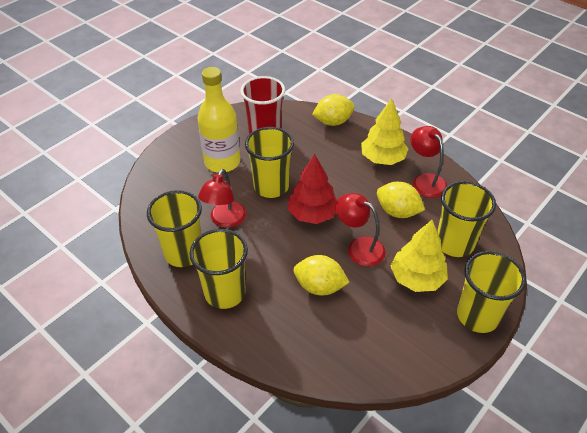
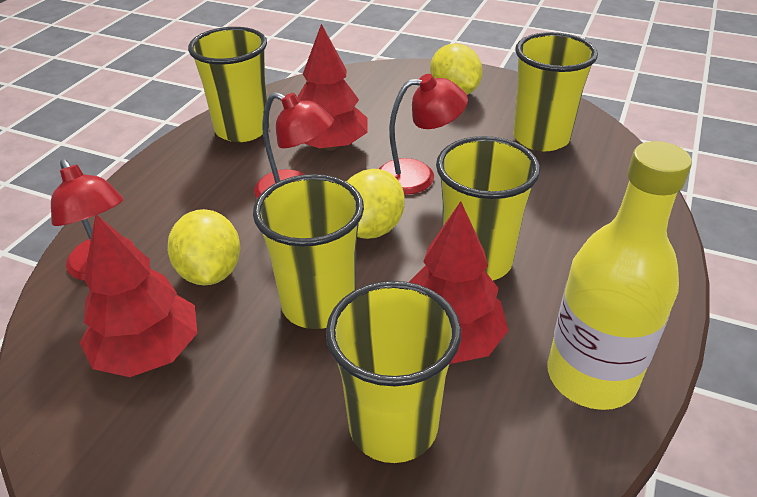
red cup: 1 -> 0
red tree: 1 -> 3
yellow tree: 2 -> 0

